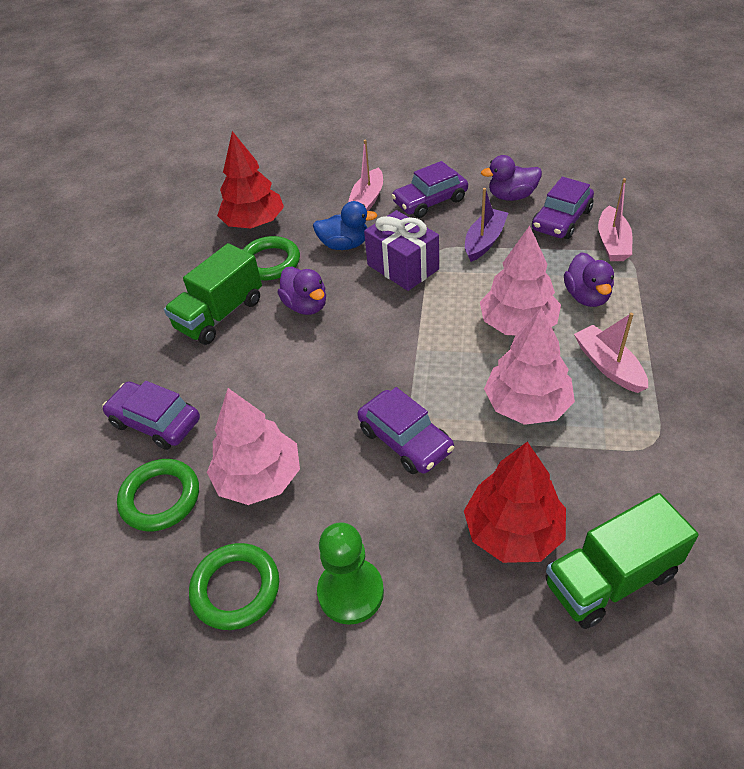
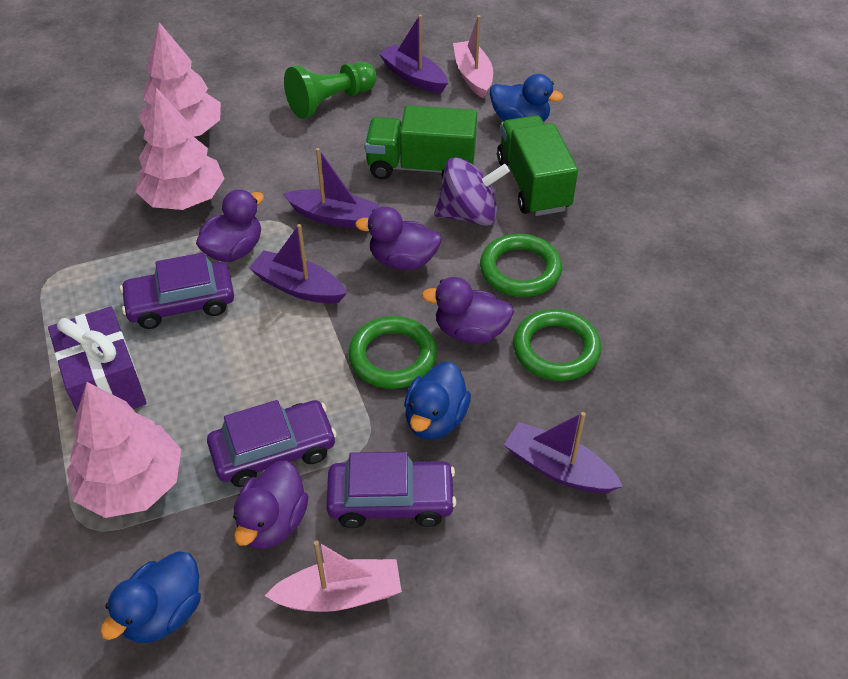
blue duck: 1 -> 3
pink boat: 3 -> 2
purple boat: 1 -> 4
purple car: 4 -> 3
purple duck: 3 -> 4
purple spinning top: 0 -> 1
red tree: 2 -> 0

